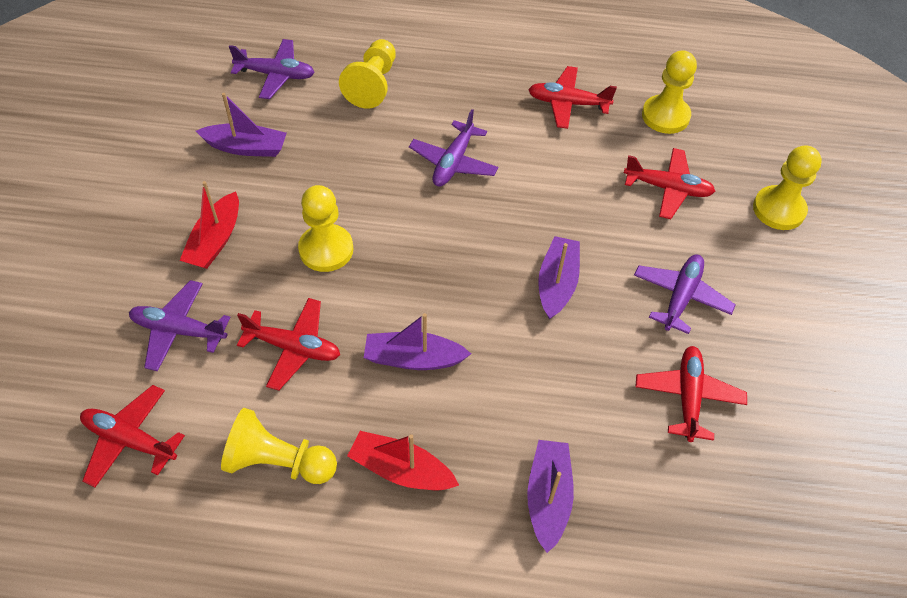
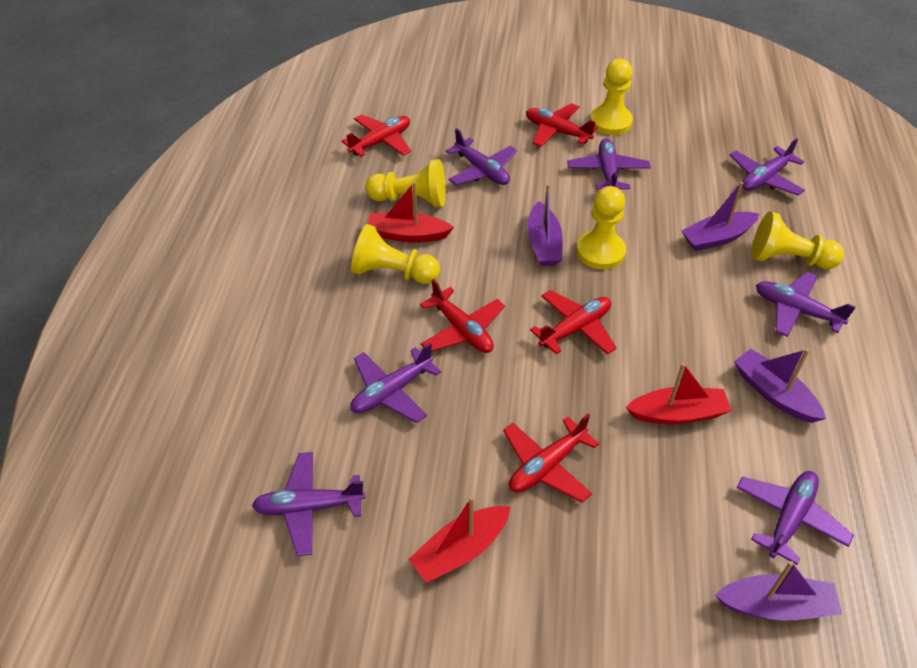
purple plane: 4 -> 7
red boat: 2 -> 3

